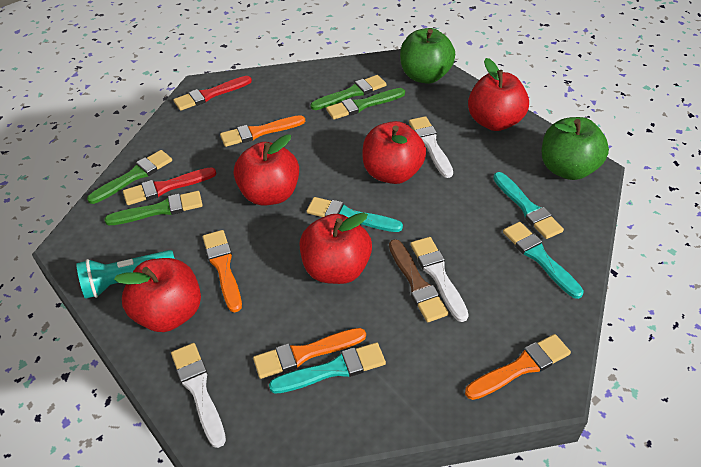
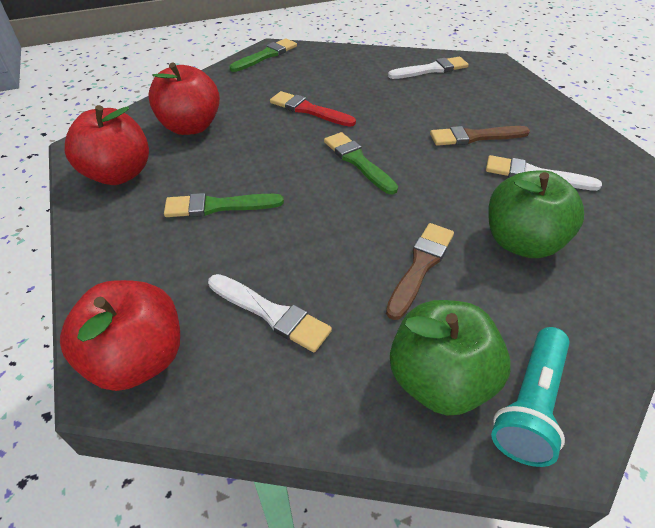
brown brush: 1 -> 2
green brush: 4 -> 3
orange brush: 4 -> 0
red apple: 5 -> 3
red brush: 2 -> 1
turquoise brush: 4 -> 0

